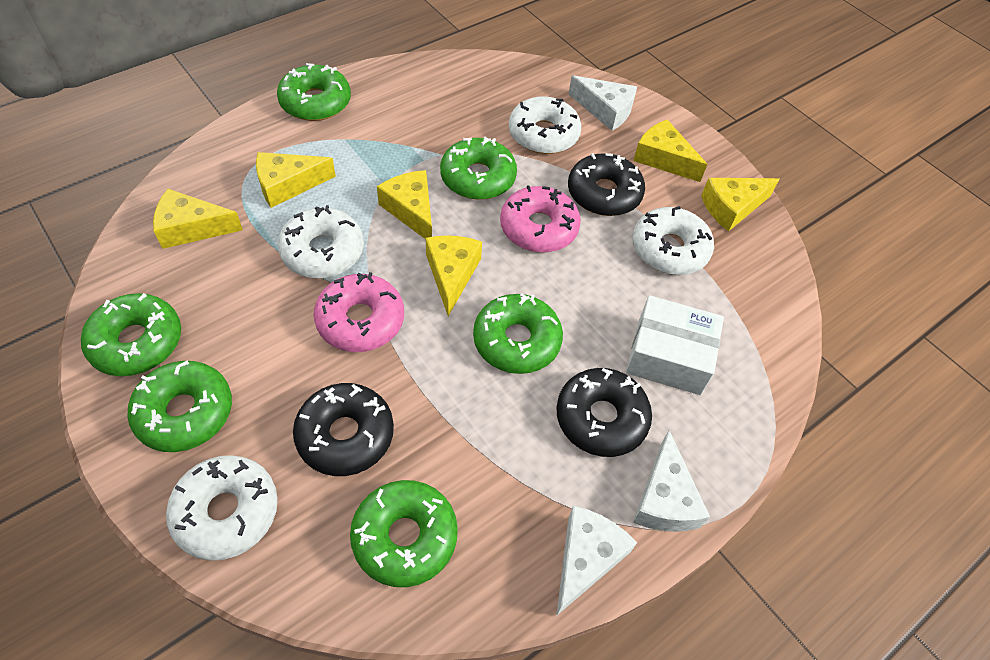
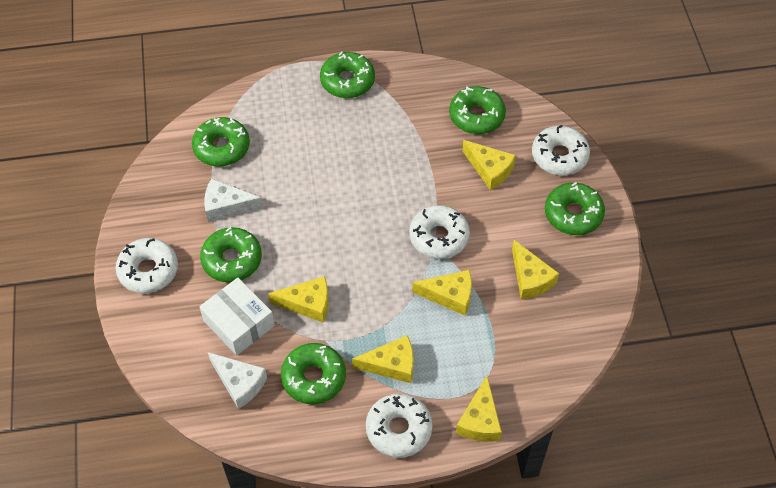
black donut: 3 -> 0
pink donut: 2 -> 0
white cheese: 3 -> 2

